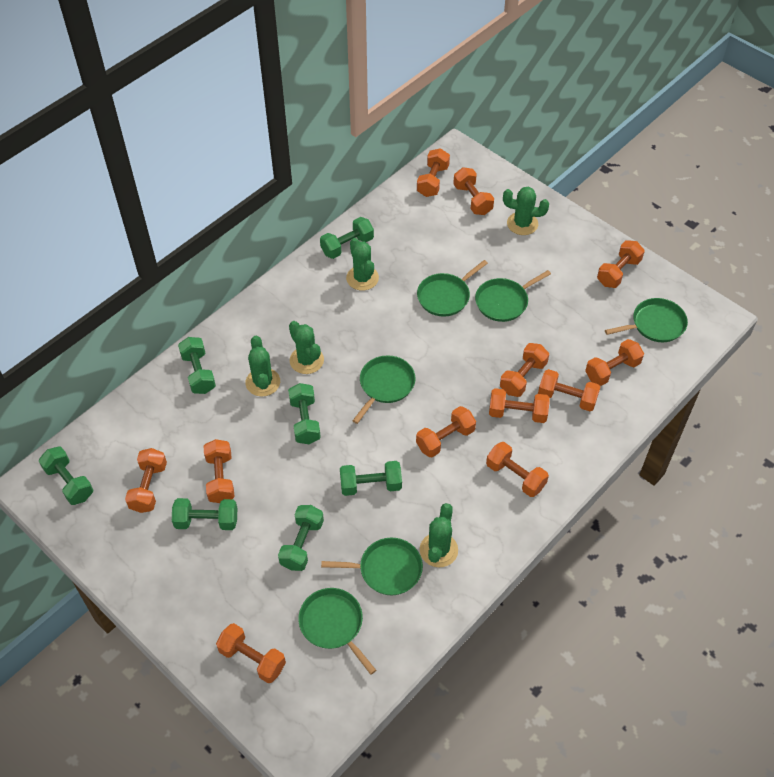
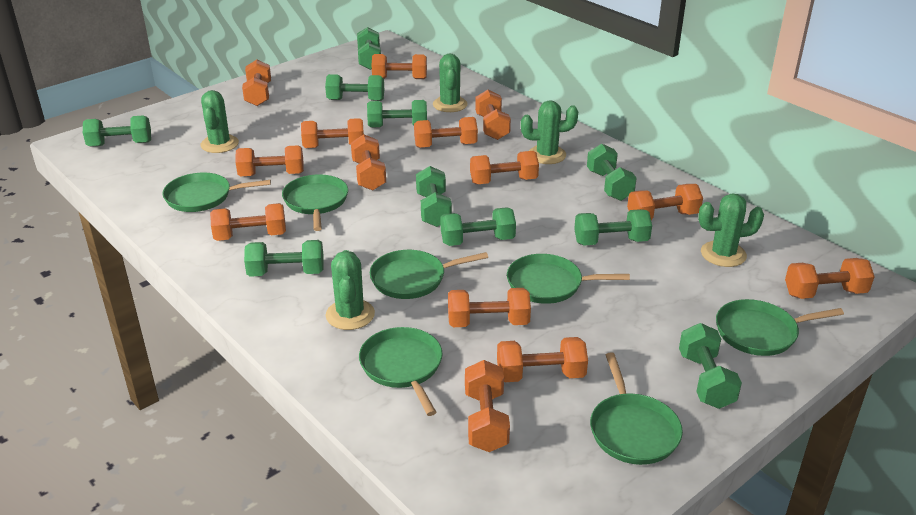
green dumbbell: 7 -> 10
green pan: 6 -> 7
orange dumbbell: 12 -> 14

